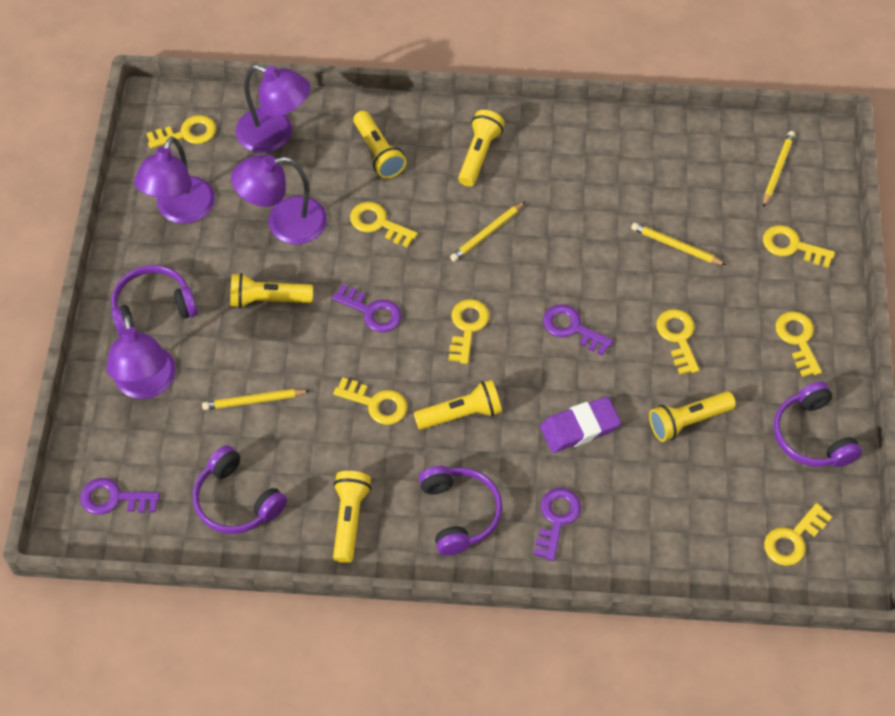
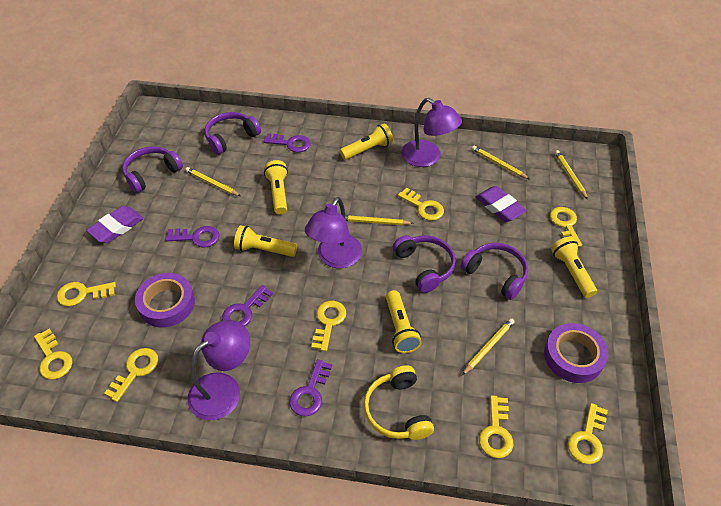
purple eraser: 1 -> 2
purple lamp: 4 -> 3
purple tape: 0 -> 2
yellow flashlight: 6 -> 5
yellow headphones: 0 -> 1
yellow pencil: 4 -> 5

